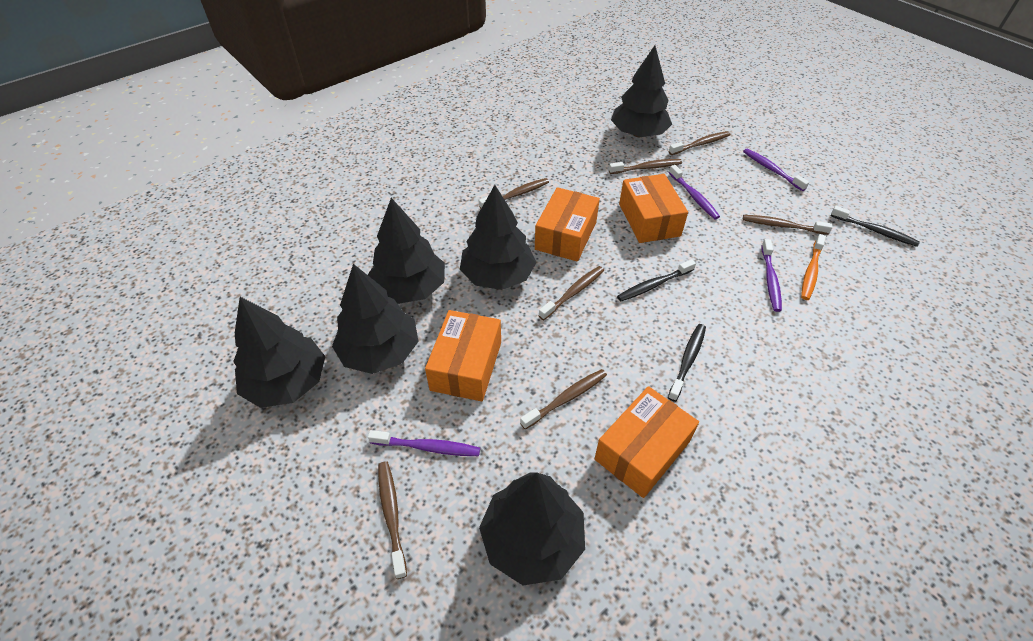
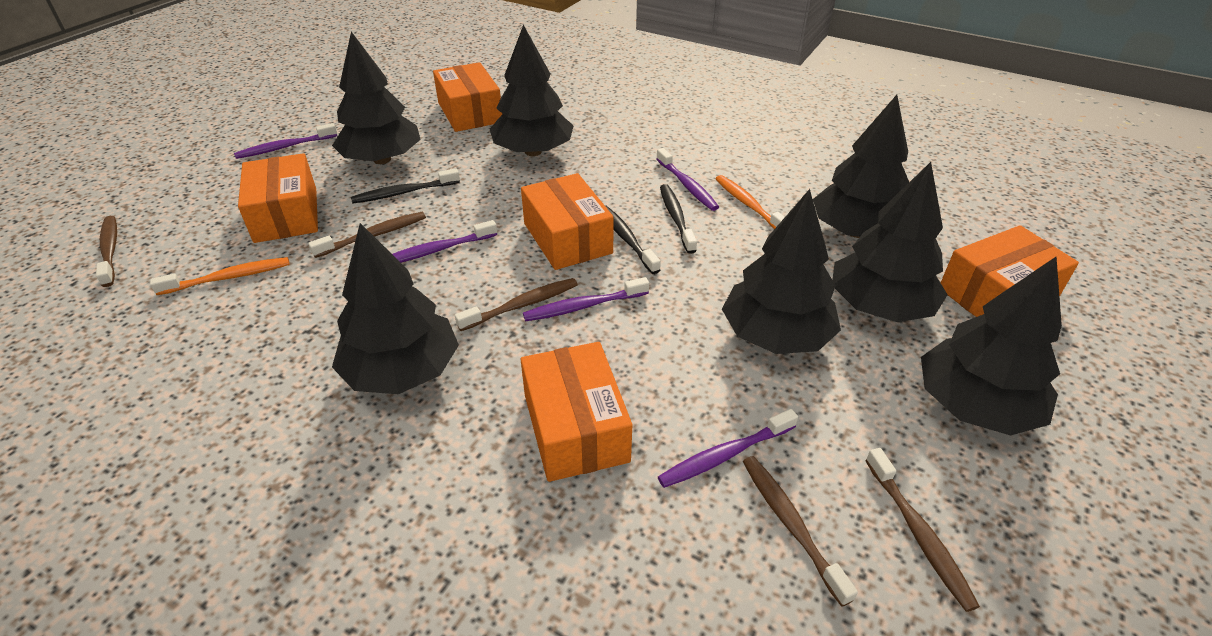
black tree: 6 -> 7
brown toothbrush: 7 -> 5
orange box: 4 -> 5
orange toothbrush: 1 -> 2
purple toothbrush: 4 -> 5

